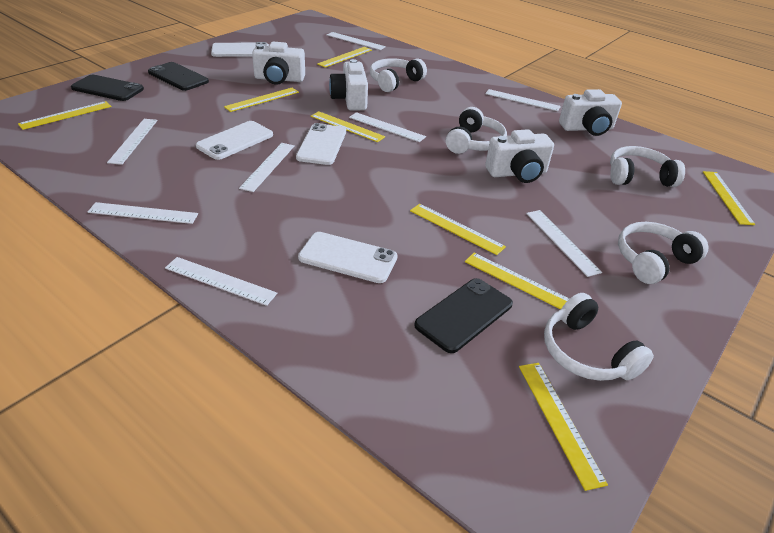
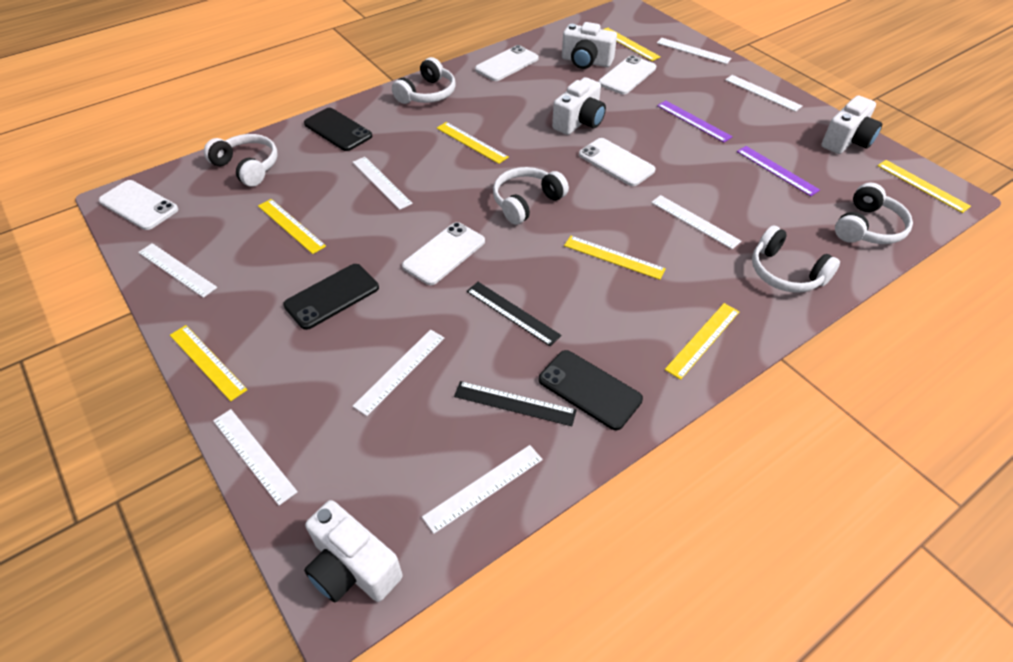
black ruler: 0 -> 2
purple ruler: 0 -> 2
white phone: 4 -> 5
yellow ruler: 8 -> 7

